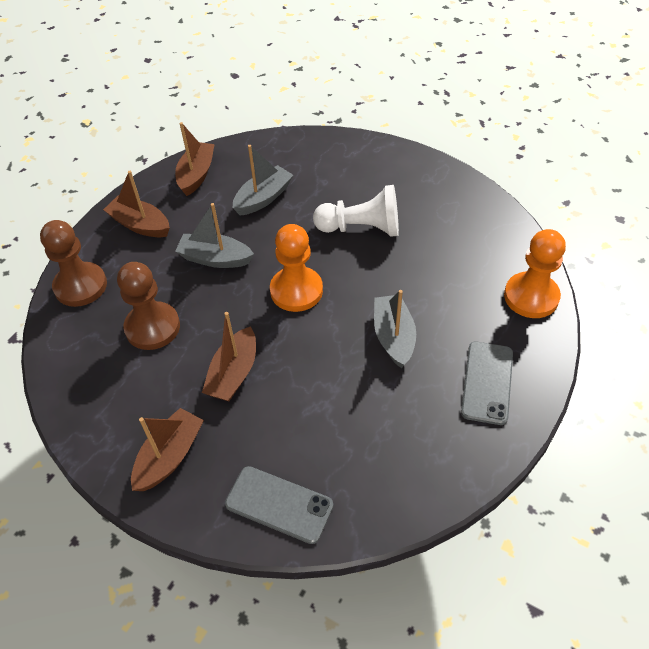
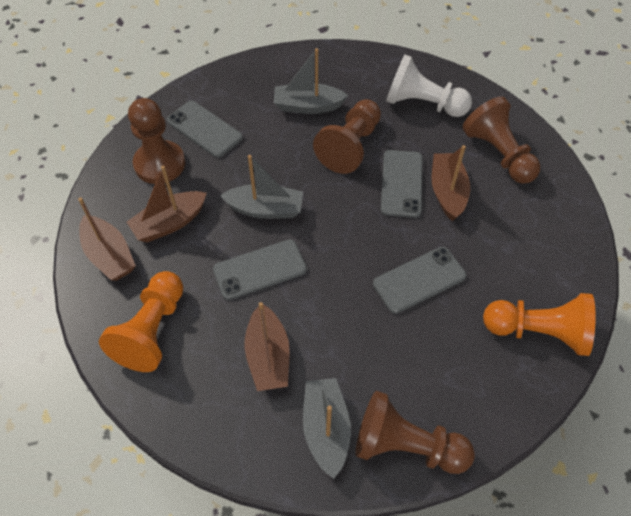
brown pawn: 2 -> 4
grey phone: 2 -> 4

